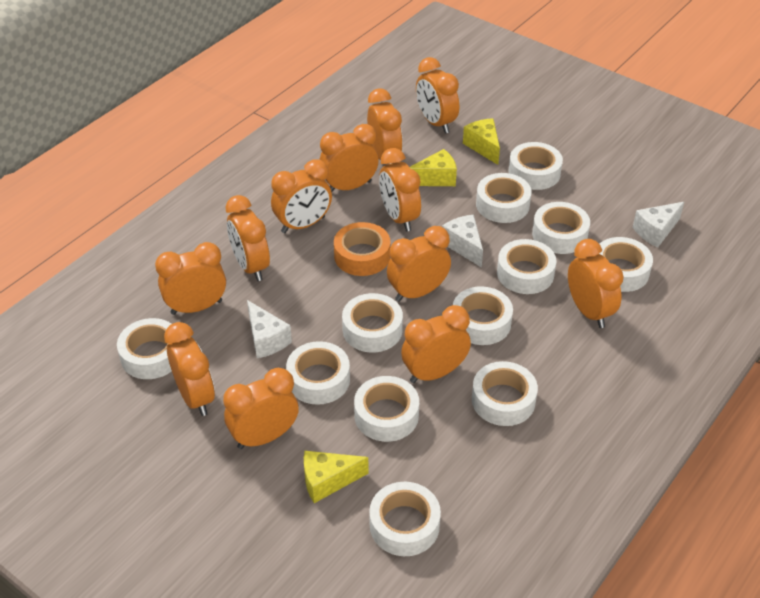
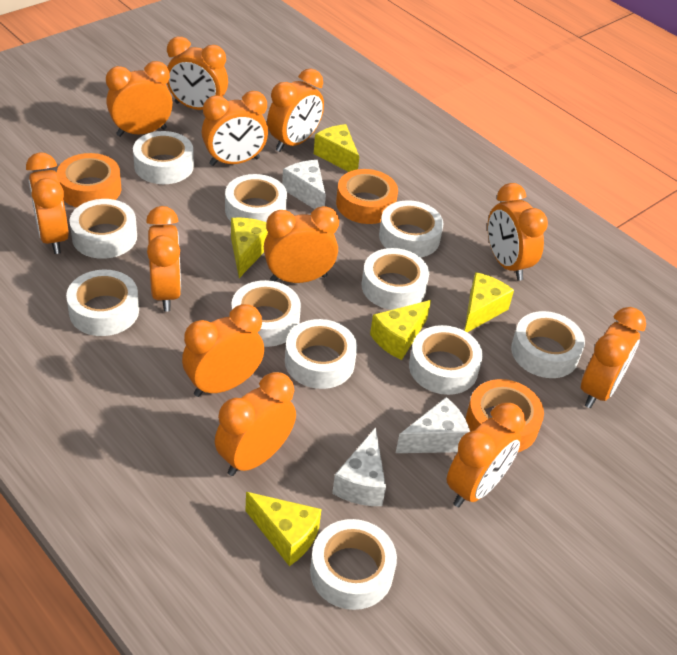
orange tape: 1 -> 3
white tape: 12 -> 11
yellow cheese: 3 -> 5

